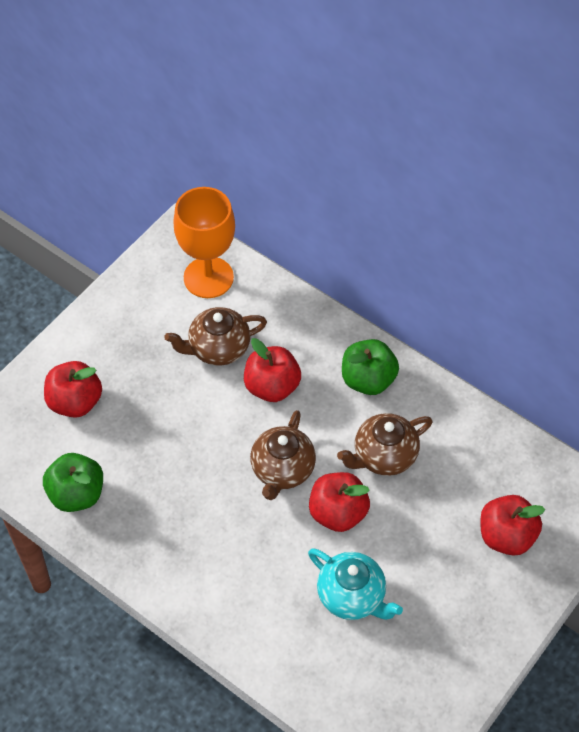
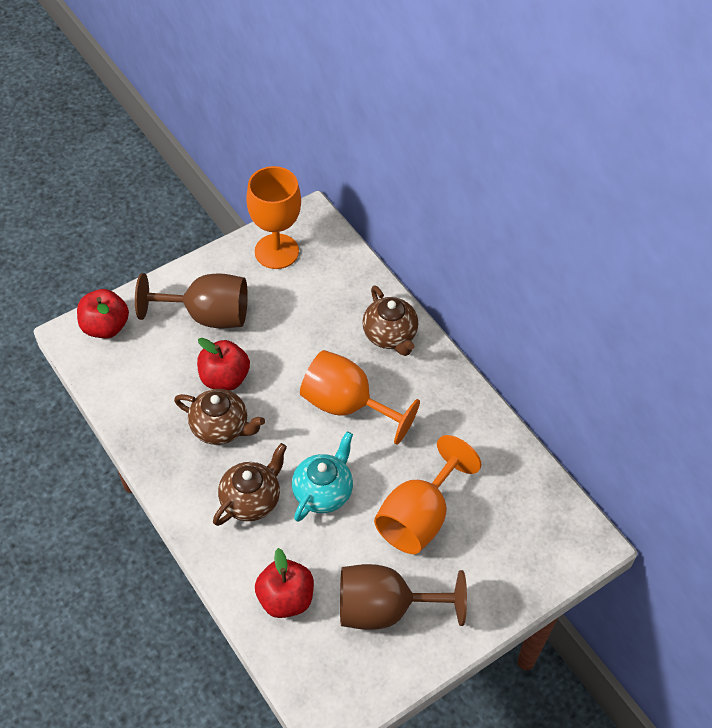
brown goblet: 0 -> 2
green apple: 2 -> 0
orange goblet: 1 -> 3
red apple: 4 -> 3

